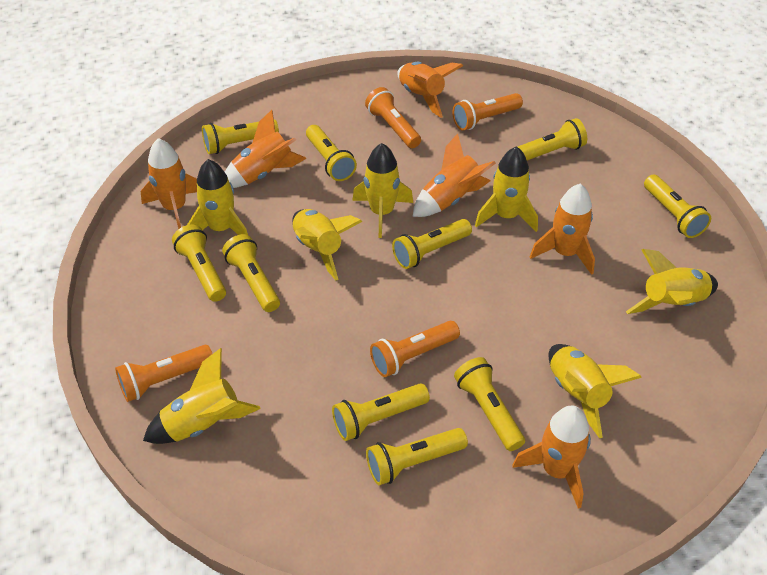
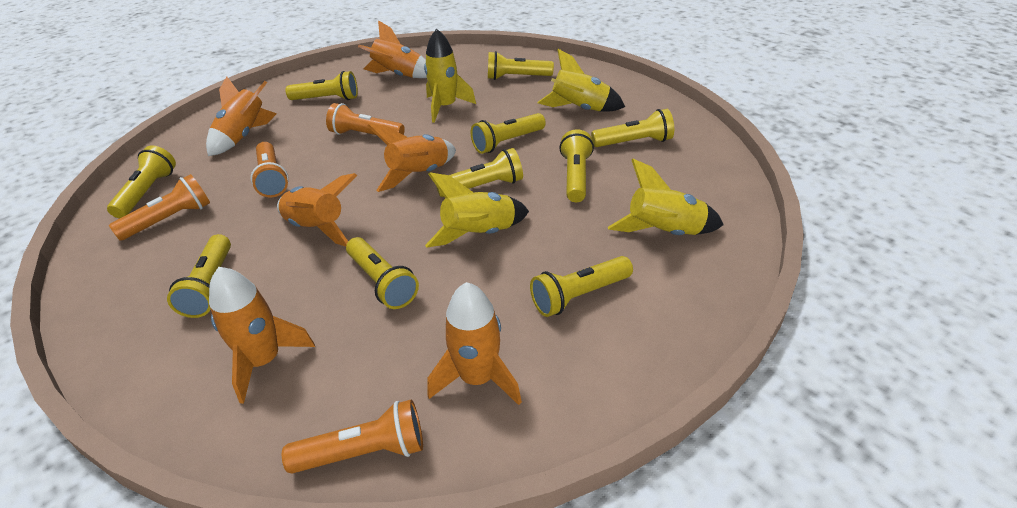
yellow rocket: 7 -> 4

